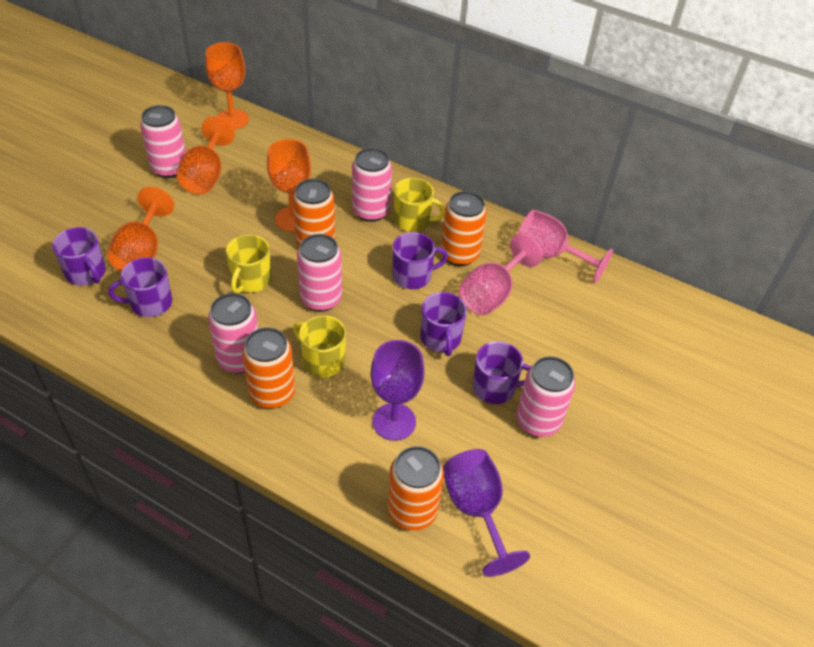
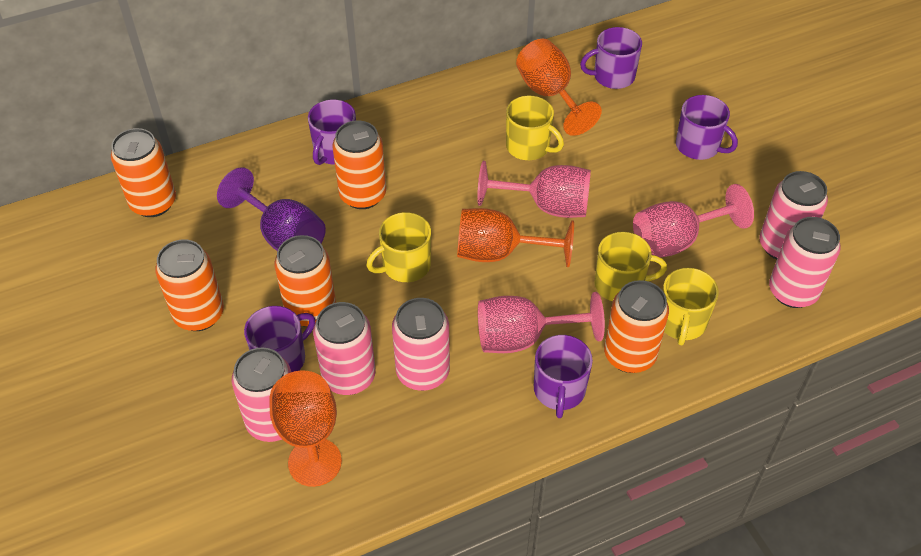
orange can: 4 -> 5
orange goblet: 4 -> 3
pink goblet: 2 -> 3
purple goblet: 2 -> 1
yellow mug: 3 -> 4

